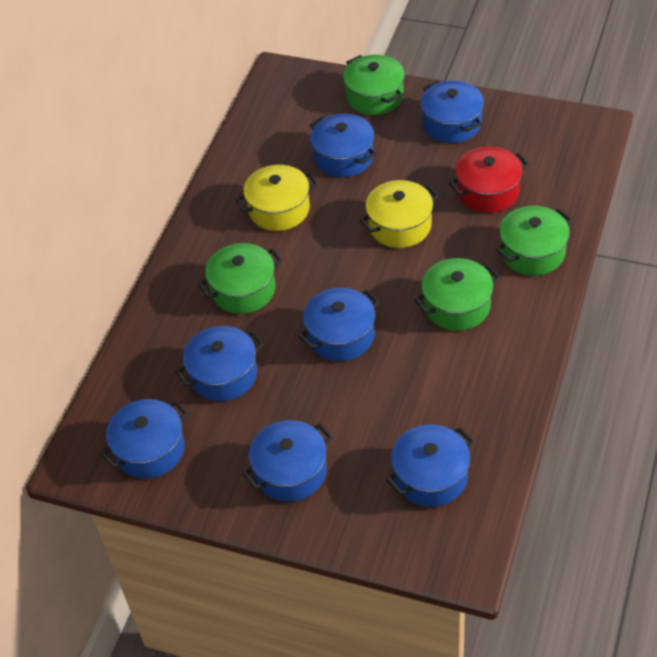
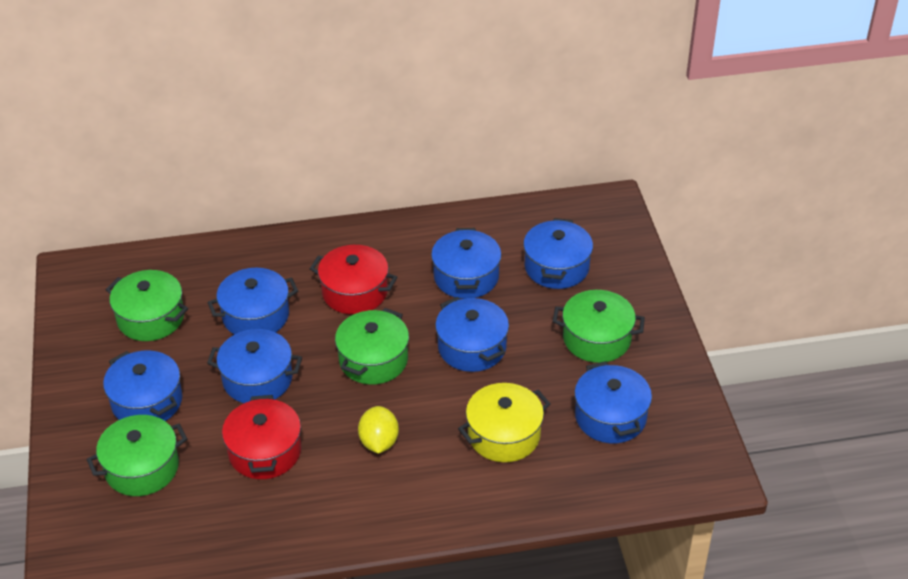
red pot: 1 -> 2
yellow lemon: 0 -> 1
yellow pot: 2 -> 1

